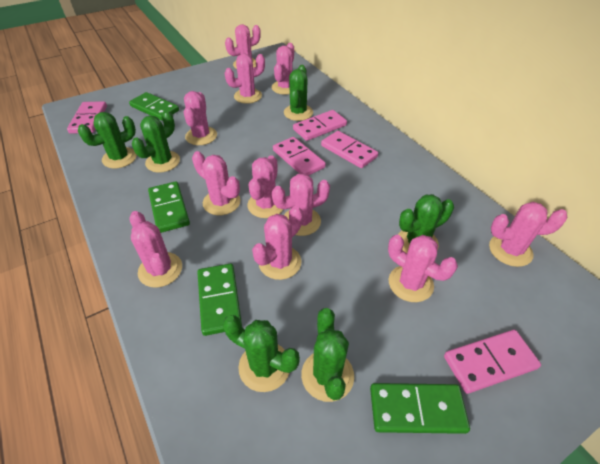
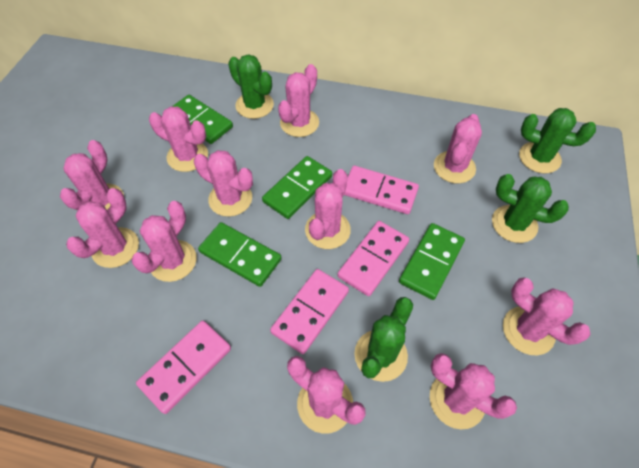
green cactus: 6 -> 4
pink domino: 5 -> 4

